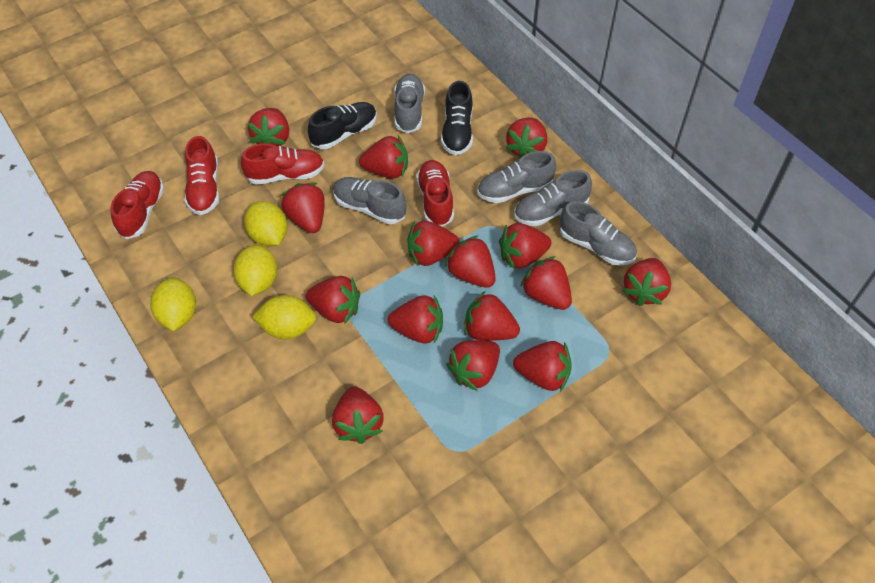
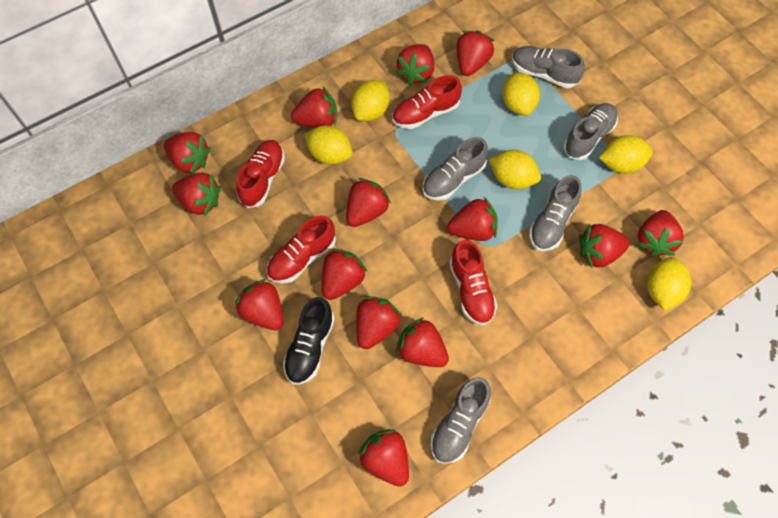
black shoe: 2 -> 1
red strawberry: 15 -> 14
yellow lemon: 4 -> 6

